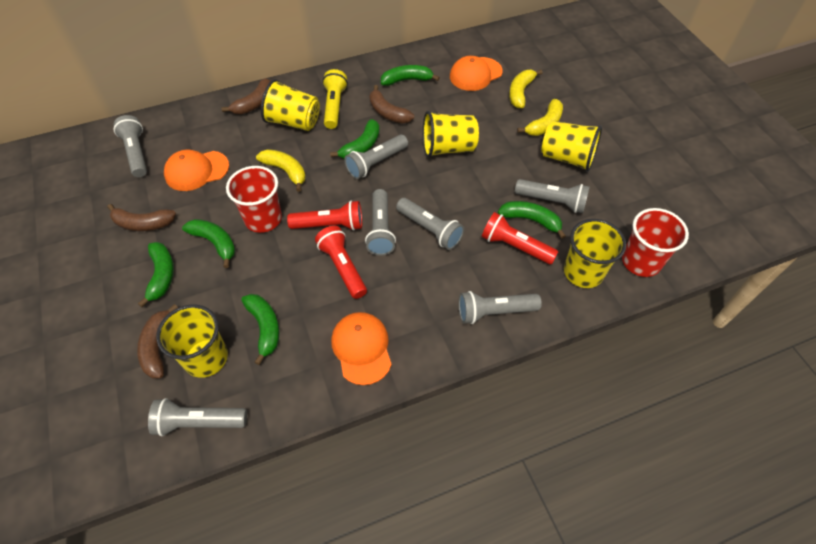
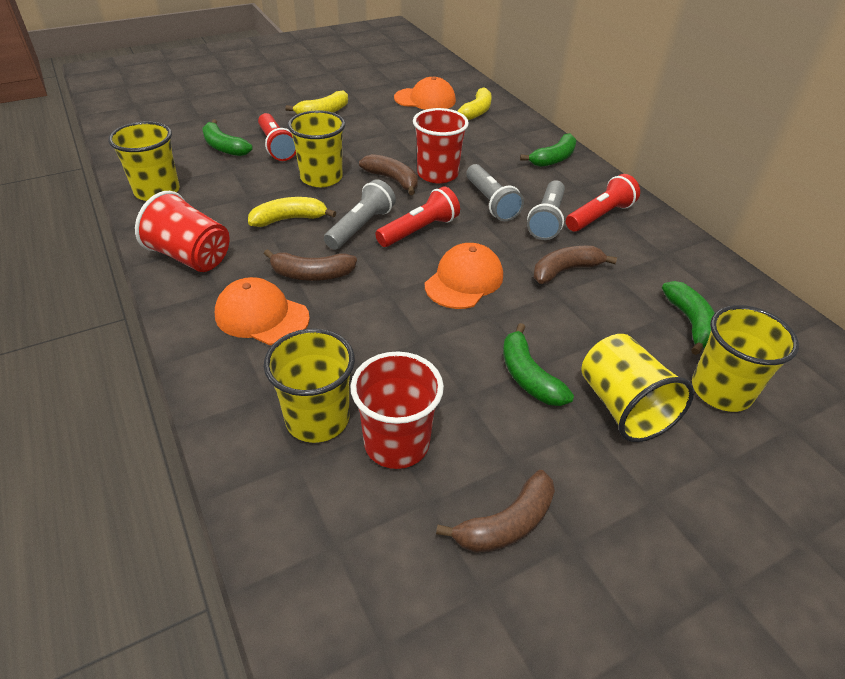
green banana: 6 -> 4
grey flashlight: 7 -> 3
red cup: 2 -> 3
yellow flashlight: 1 -> 0

